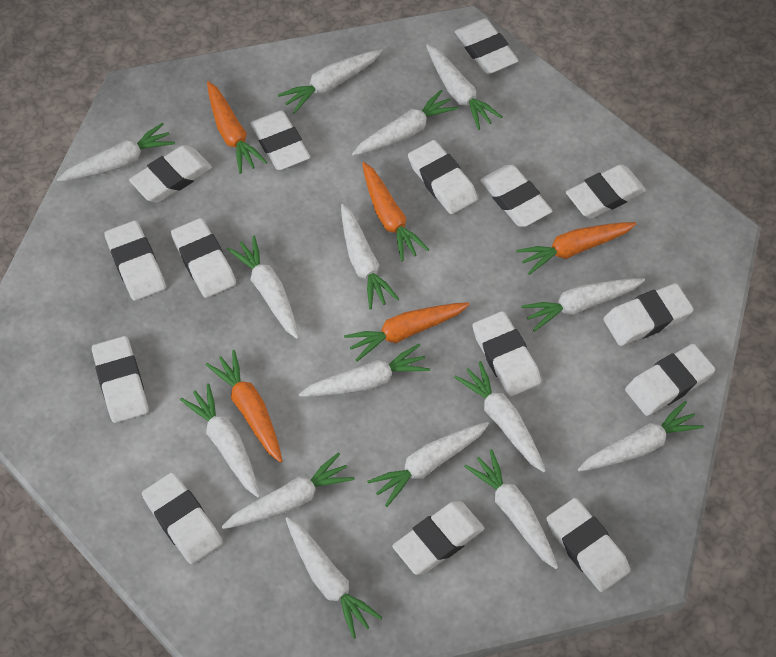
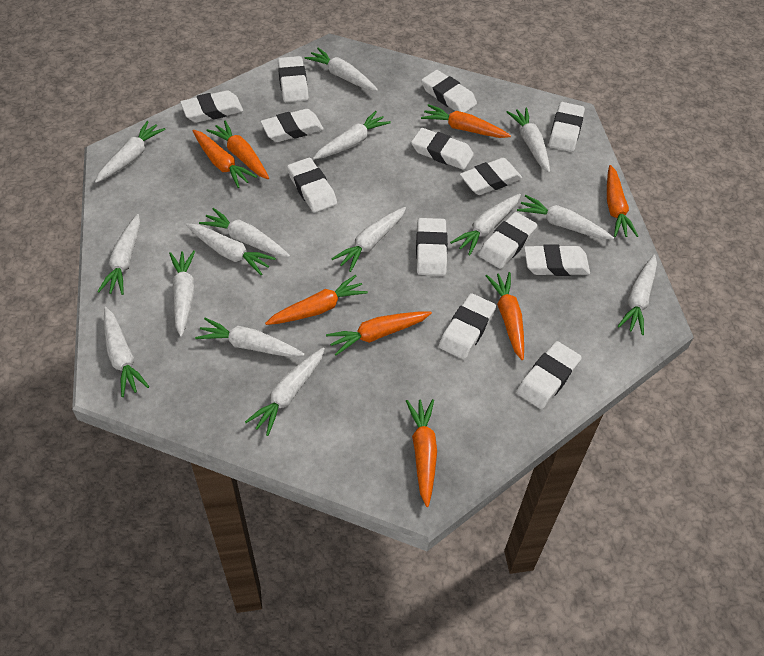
orange carrot: 5 -> 8
white eraser: 15 -> 13

